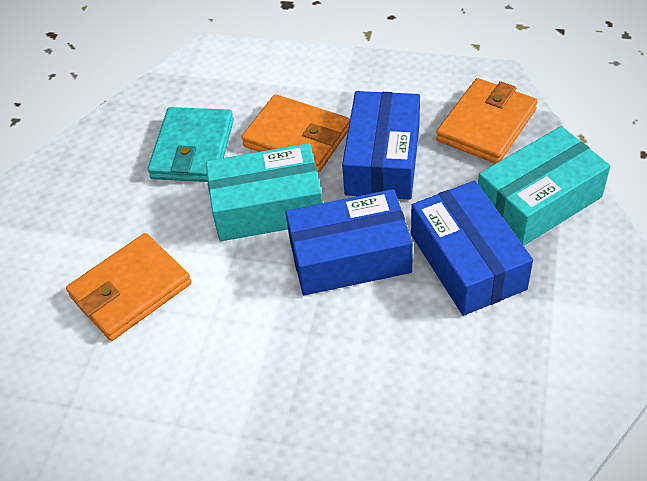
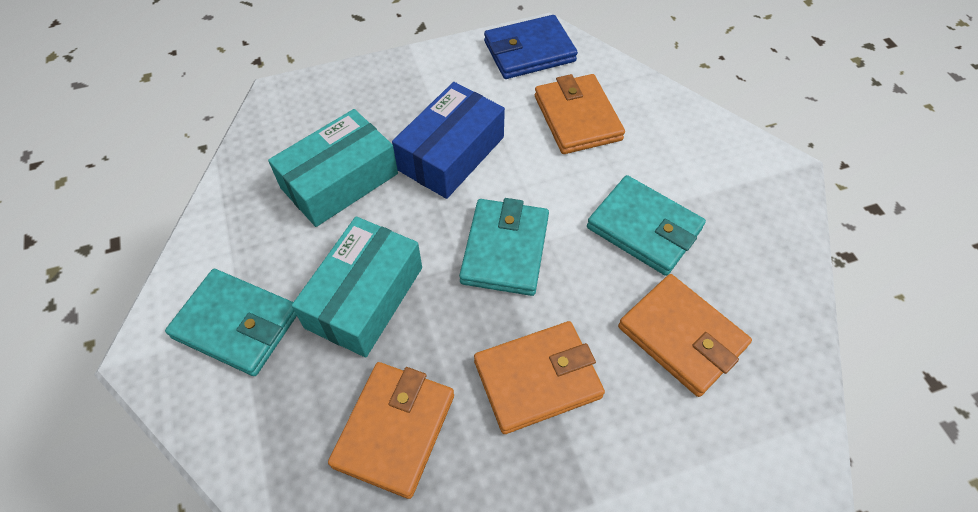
blue box: 3 -> 1
blue wallet: 0 -> 1
orange wallet: 3 -> 4
turquoise wallet: 1 -> 3

